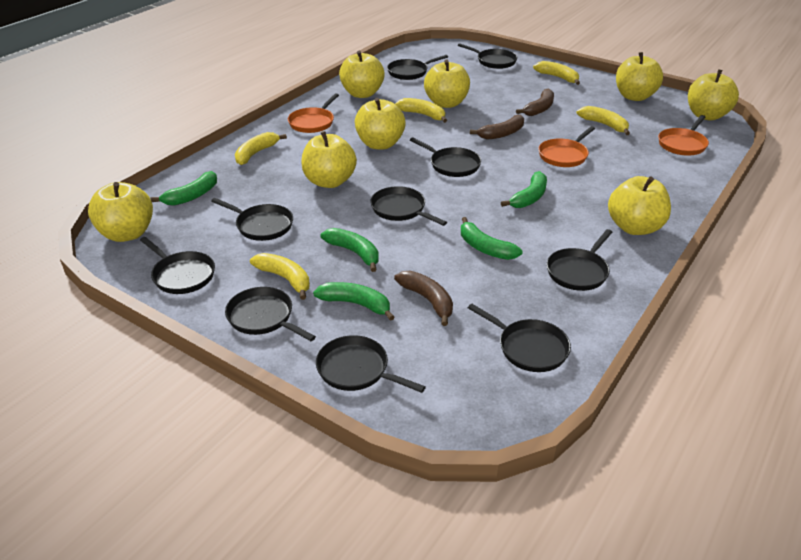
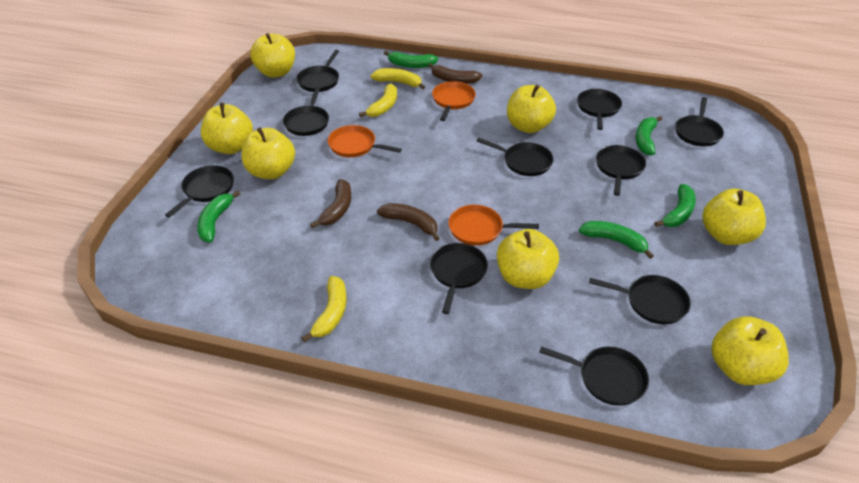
yellow apple: 8 -> 7
yellow banana: 5 -> 3

